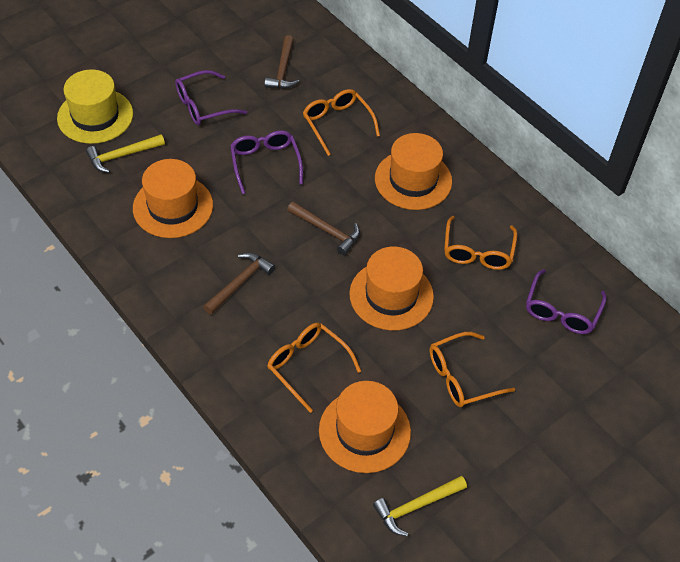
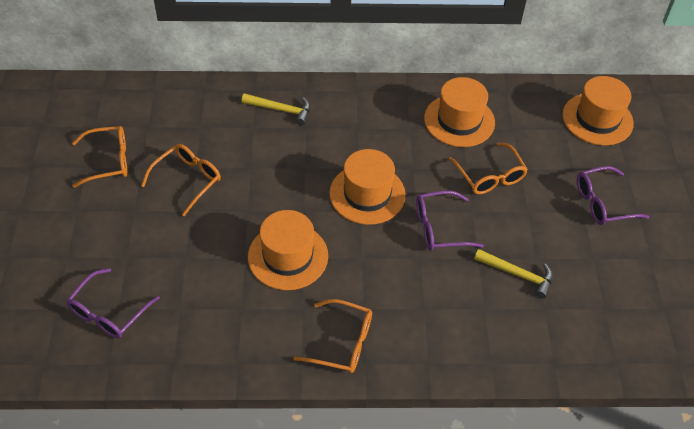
brown hammer: 3 -> 0
yellow hat: 1 -> 0

